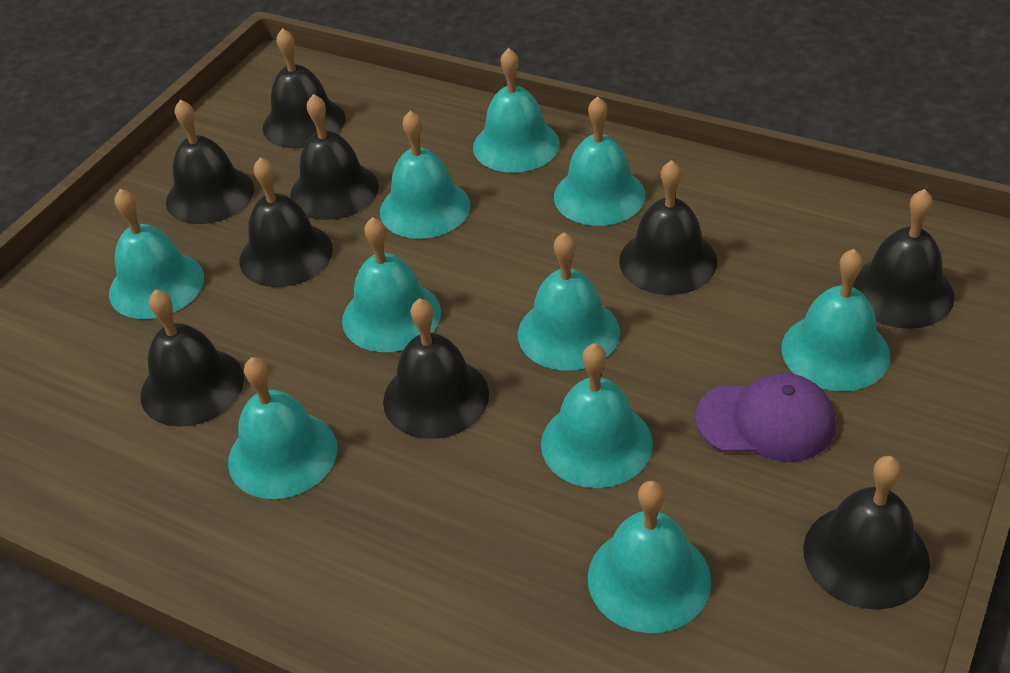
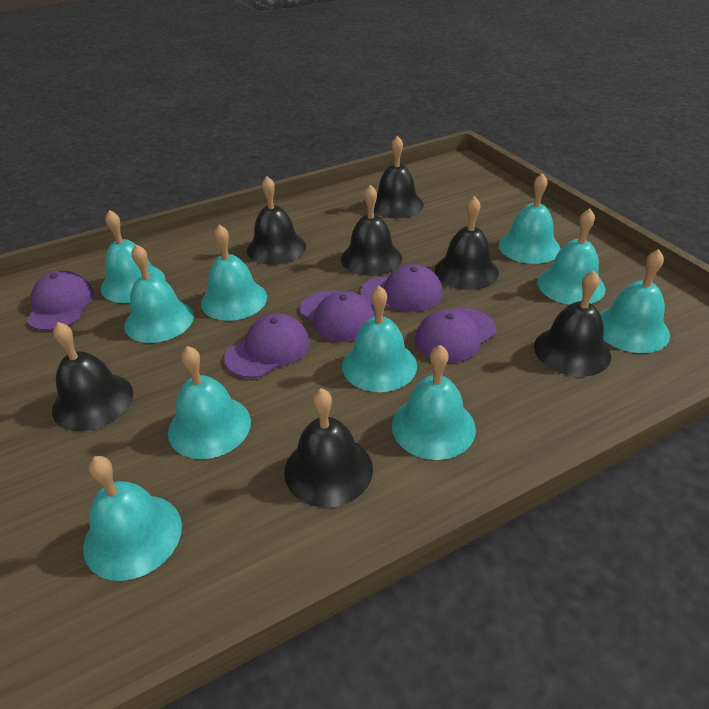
black bell: 9 -> 7
purple cap: 1 -> 5

